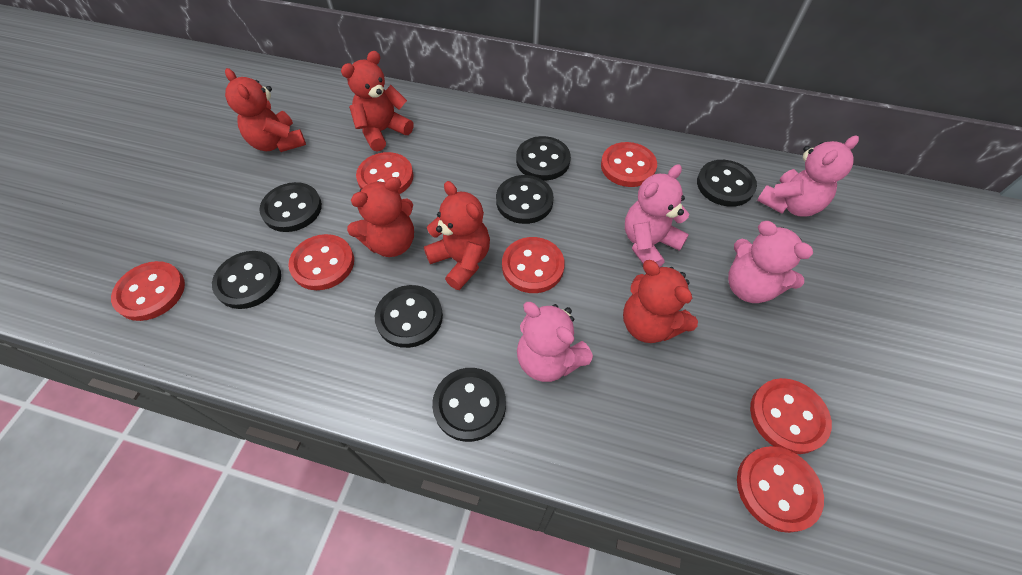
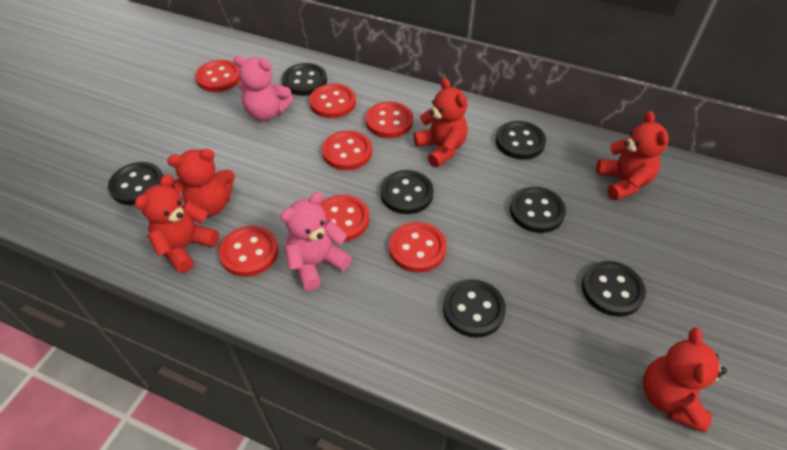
pink teddy bear: 4 -> 2

